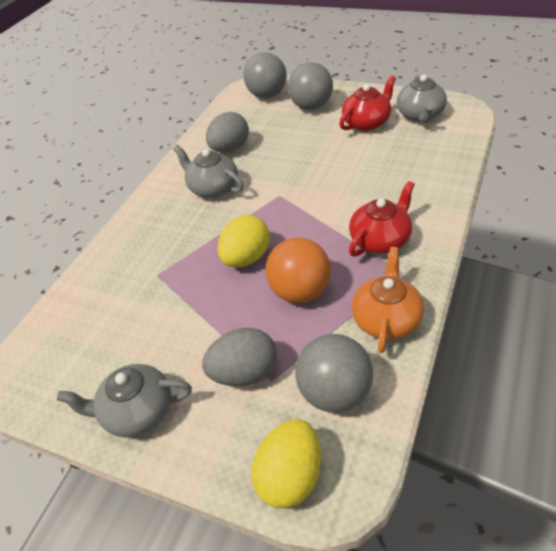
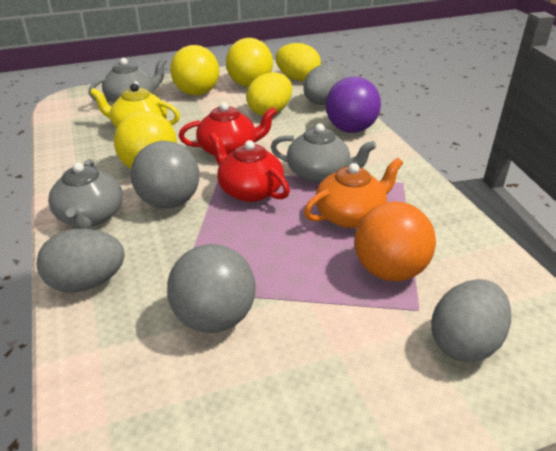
grey ball: 3 -> 2
grey egg: 2 -> 3
purple ball: 0 -> 1
yellow ball: 0 -> 3
yellow teapot: 0 -> 1

